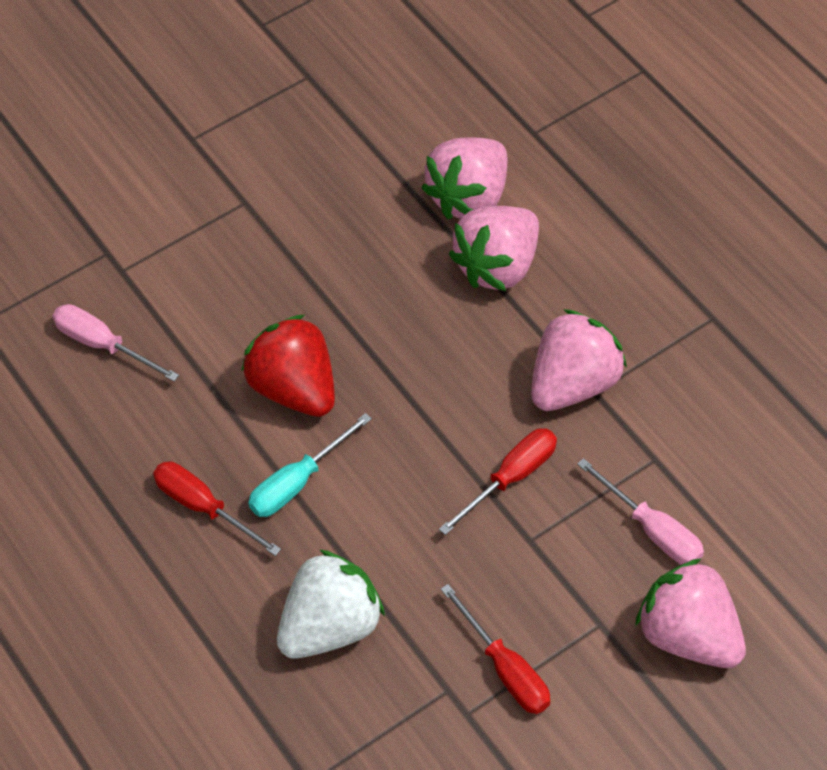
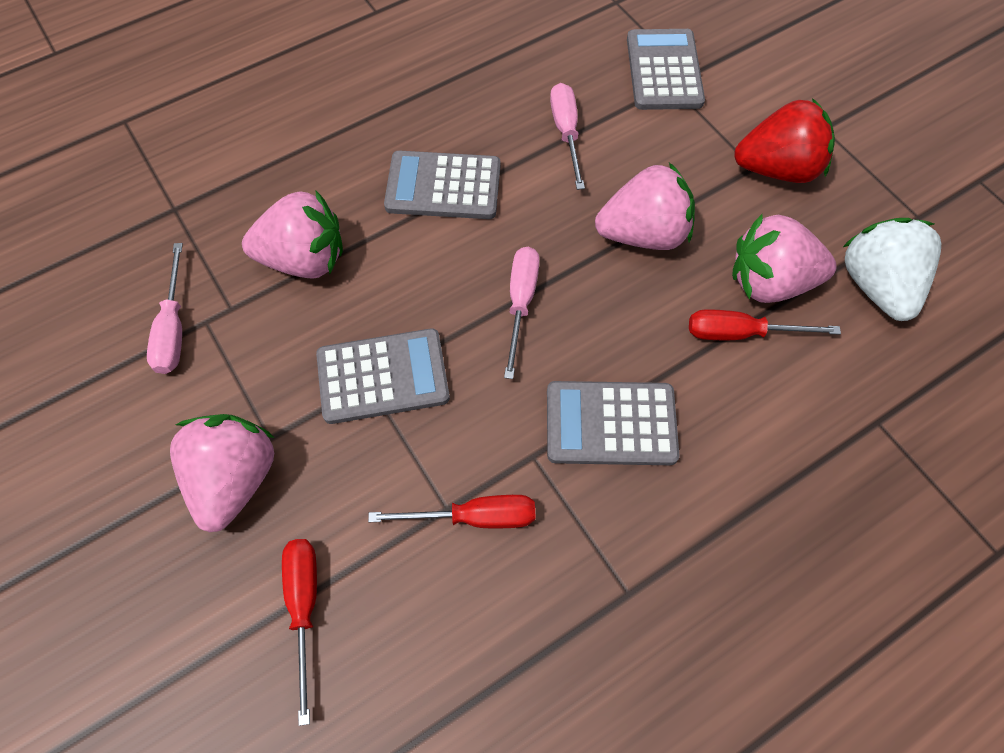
grey calculator: 0 -> 4
pink screwdriver: 2 -> 3
turquoise screwdriver: 1 -> 0

